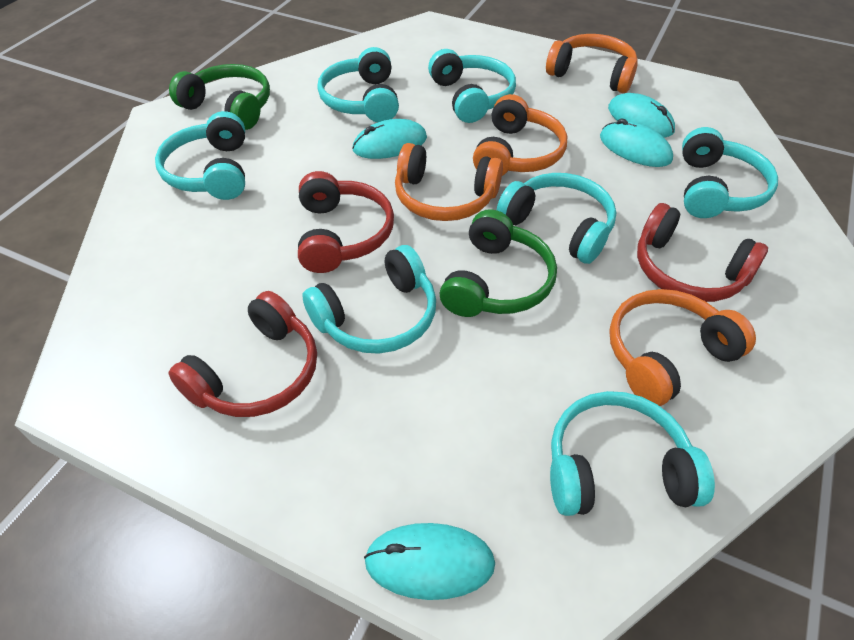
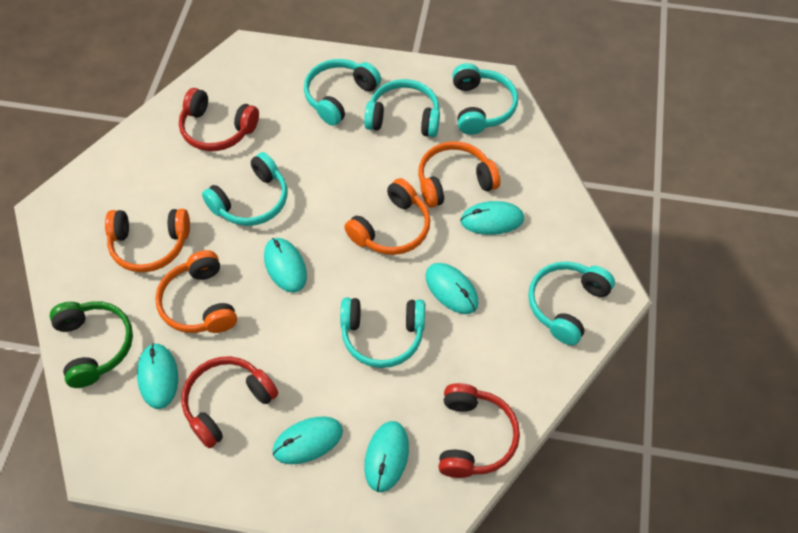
green headphones: 2 -> 1
turquoise headphones: 7 -> 6
turquoise mouse: 4 -> 6

